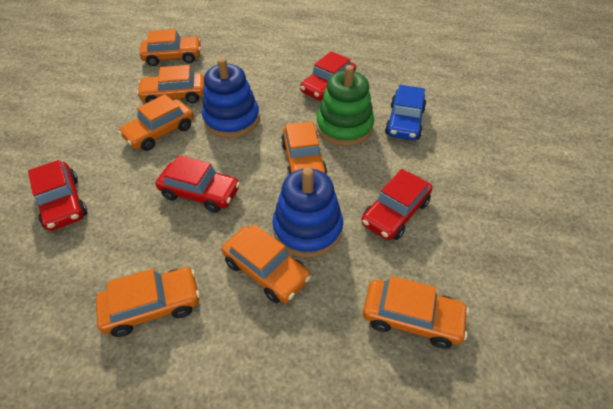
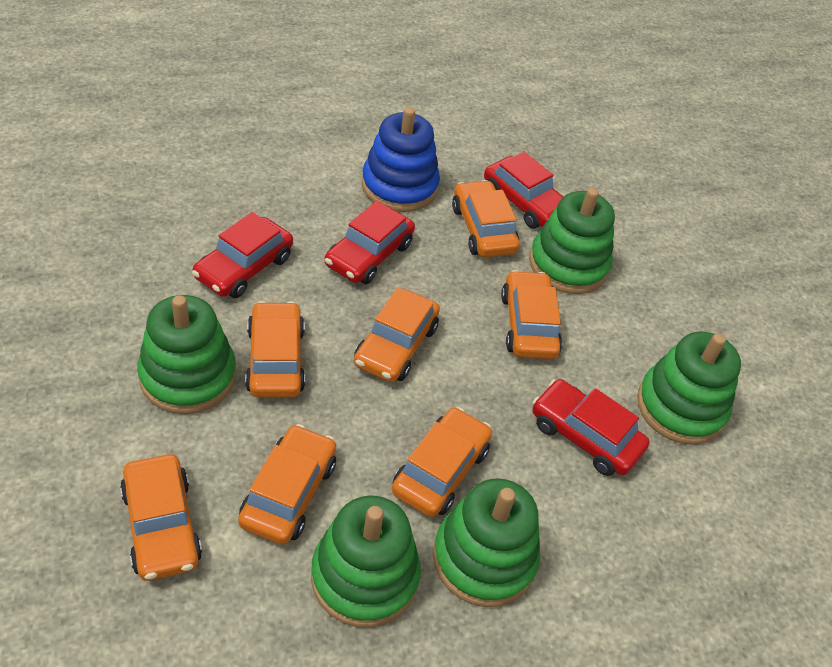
blue car: 1 -> 0
blue stacking toy: 2 -> 1
green stacking toy: 1 -> 5

